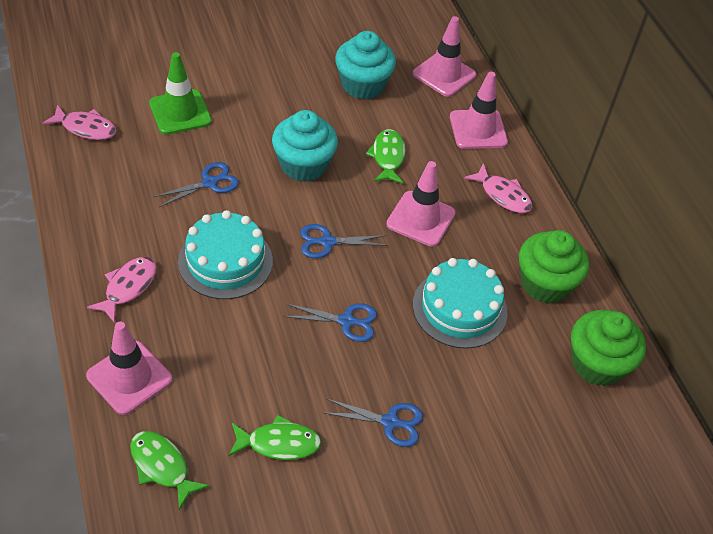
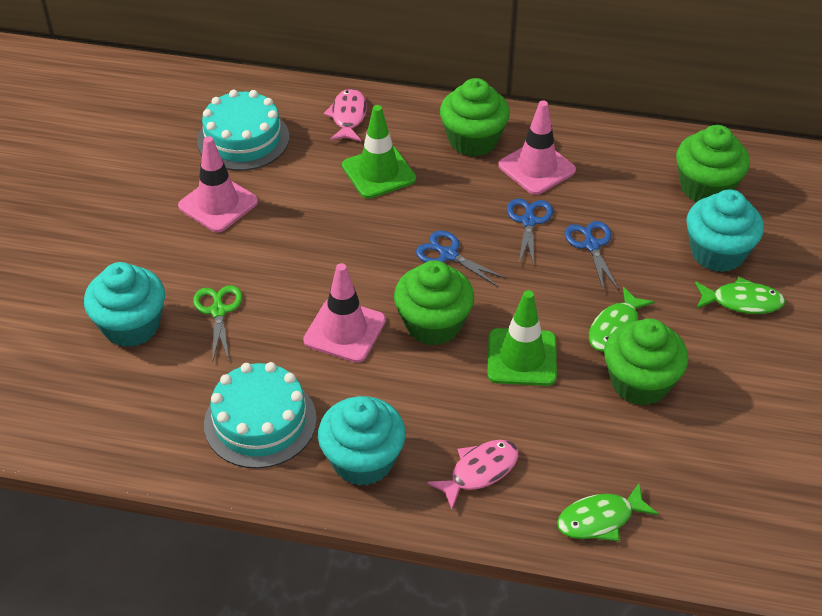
blue scissors: 4 -> 3
green cupcake: 2 -> 4
green scissors: 0 -> 1
green traffic cone: 1 -> 2
pink fish: 3 -> 2
pink traffic cone: 4 -> 3
turquoise cupcake: 2 -> 3

